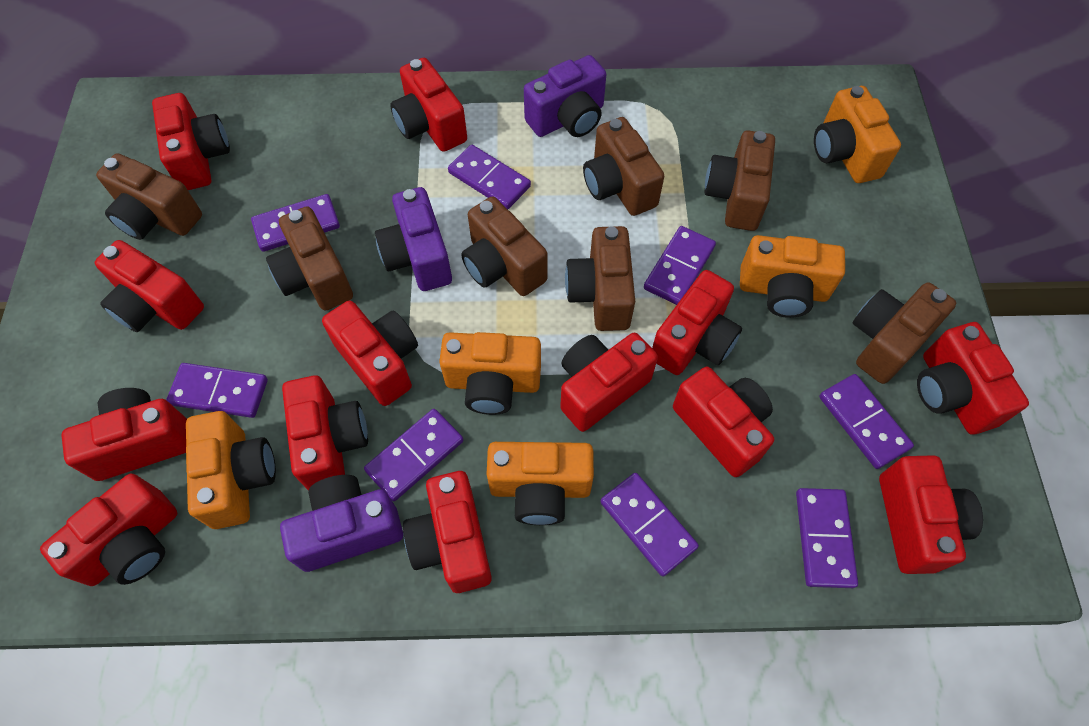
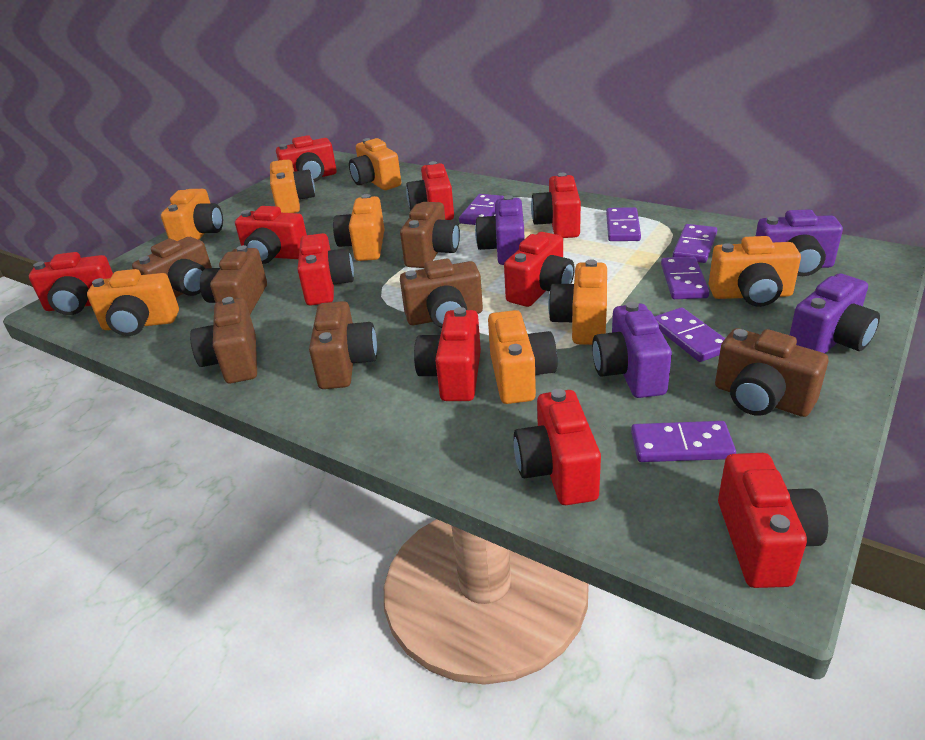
orange camera: 5 -> 8
purple camera: 3 -> 4
purple domino: 8 -> 6
red camera: 13 -> 10

